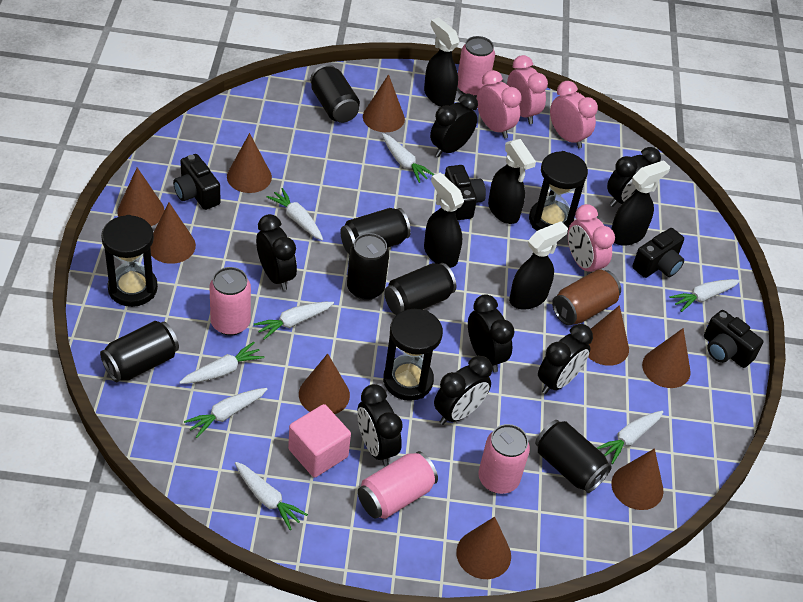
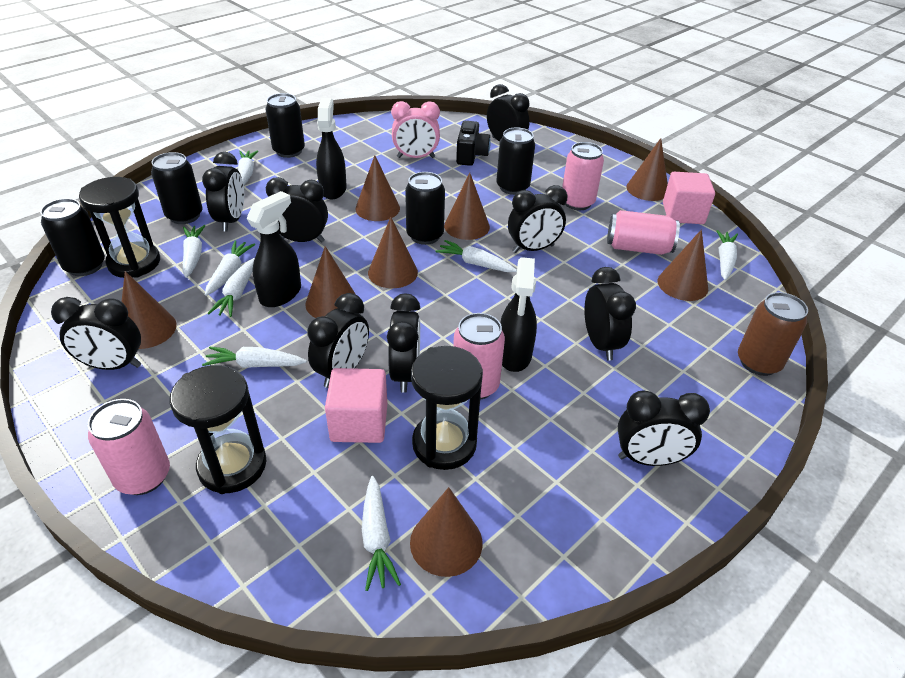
black camera: 4 -> 1
black can: 6 -> 5
black clock: 7 -> 9
black spray bottle: 5 -> 3
brown cone: 9 -> 8
pink clock: 4 -> 1
pink cube: 1 -> 2

